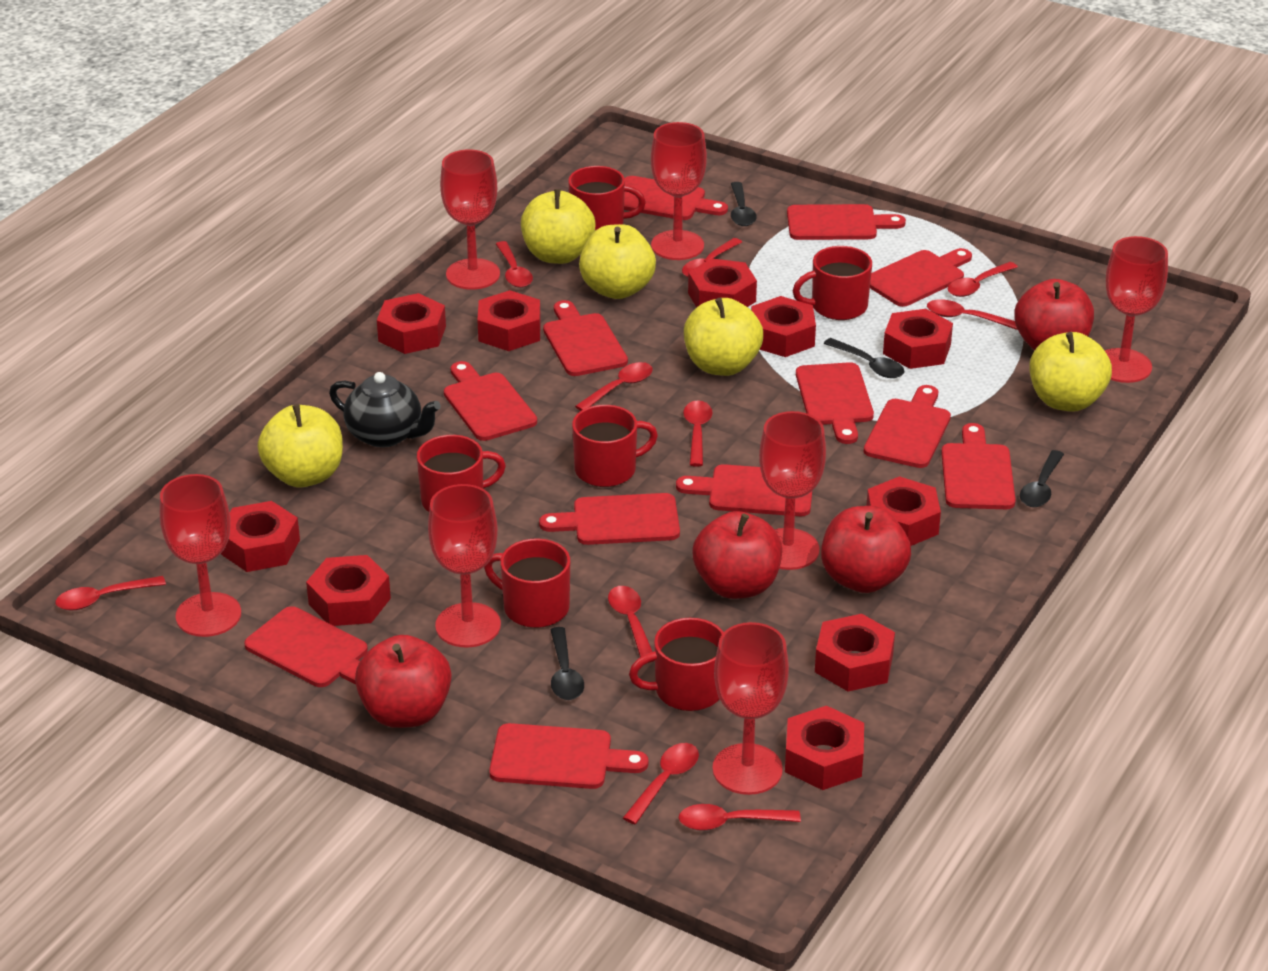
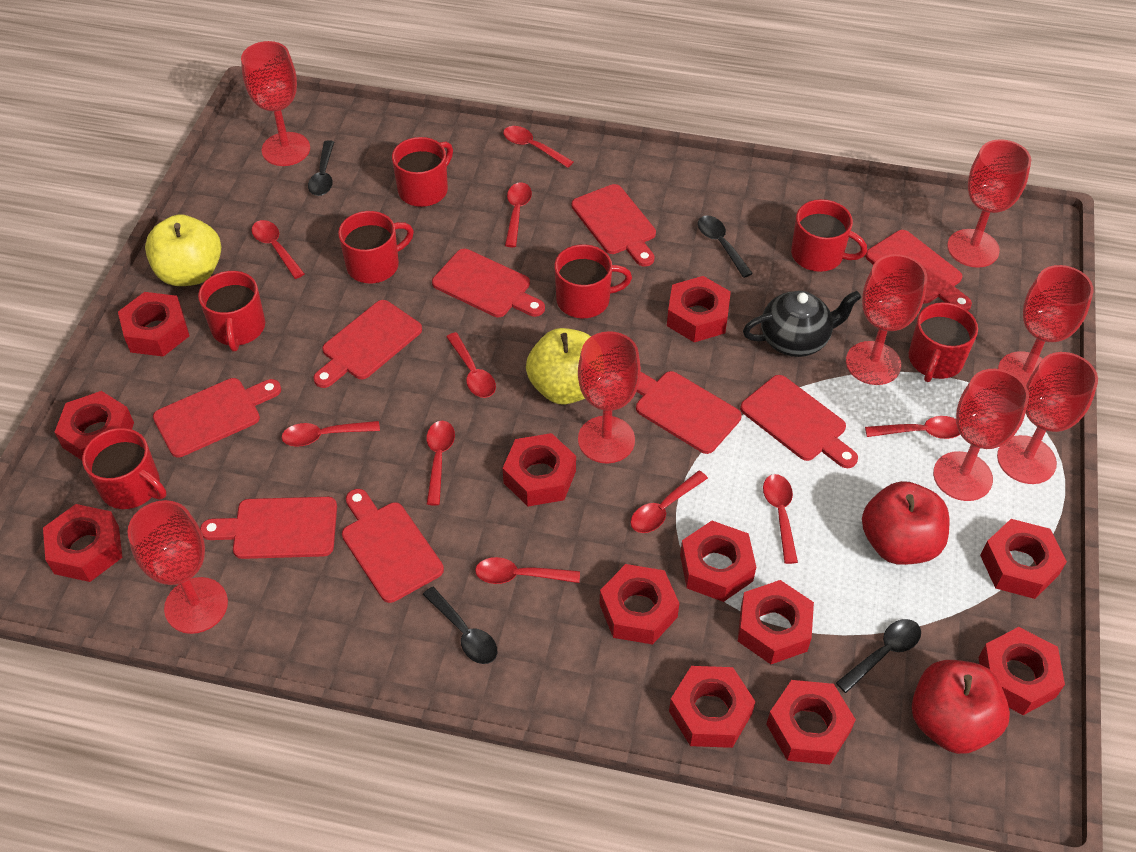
red apple: 4 -> 2
red cutting board: 12 -> 9
red goblet: 7 -> 8
red mug: 6 -> 7
red nut: 10 -> 12
yellow apple: 5 -> 2

